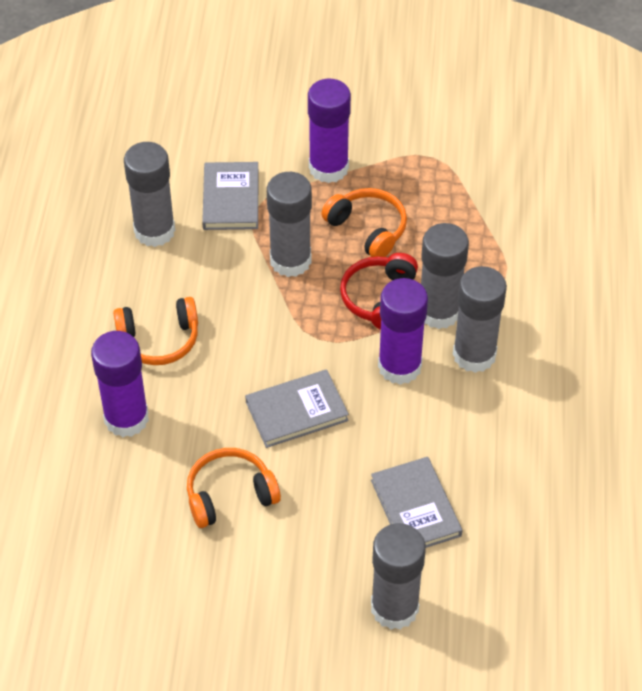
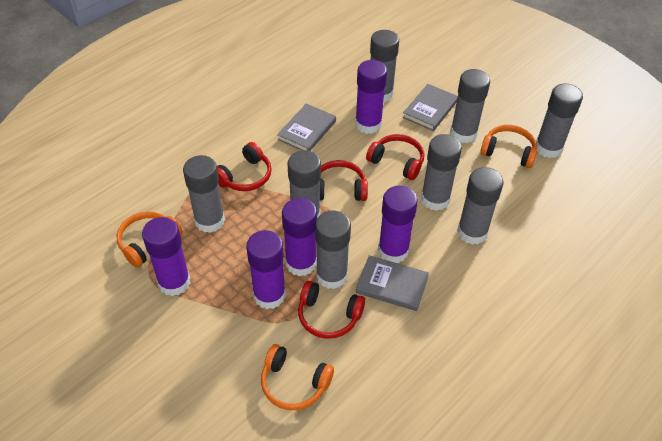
grey glue stick: 5 -> 8
purple glue stick: 3 -> 5
red headphones: 1 -> 4

